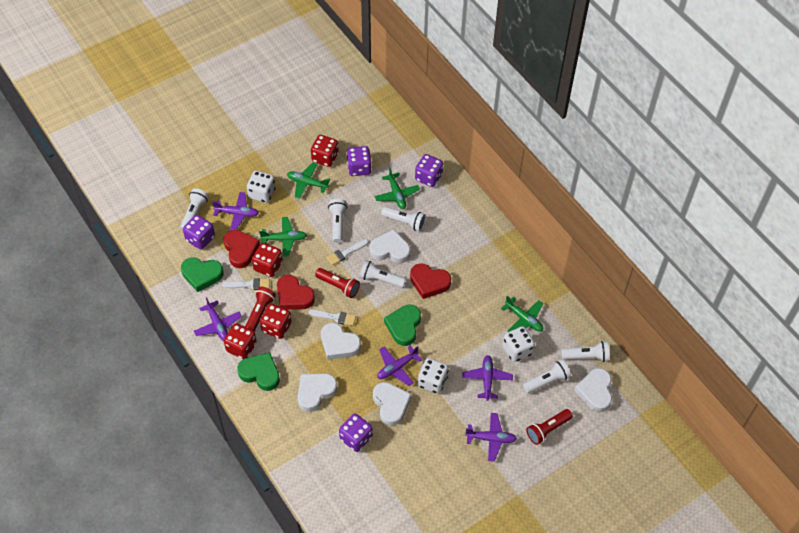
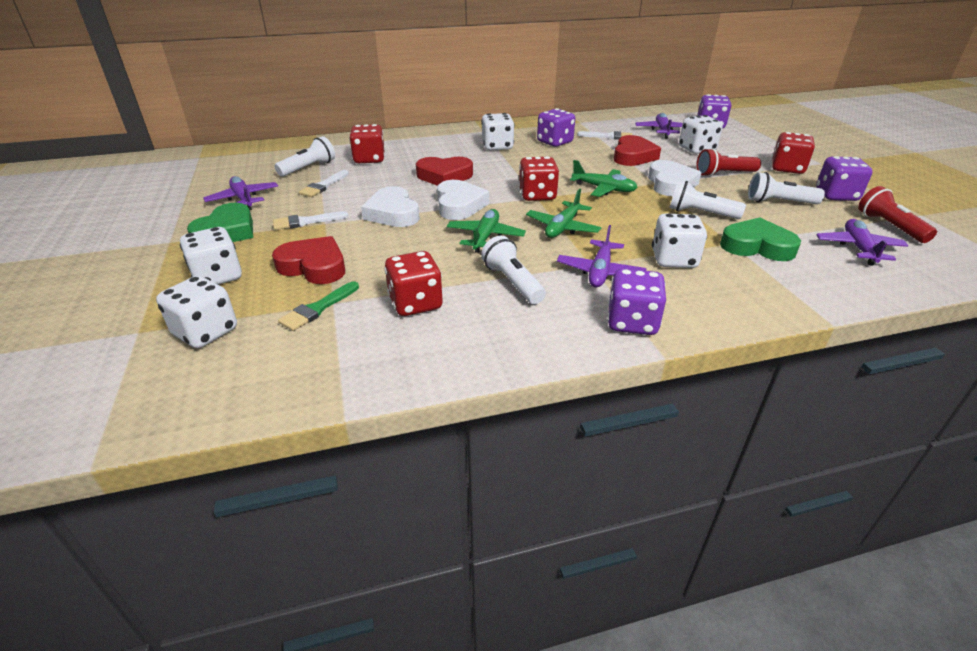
green brush: 0 -> 1
green heart: 3 -> 2
green plane: 4 -> 3
purple plane: 5 -> 4
red flashlight: 3 -> 2
white dice: 3 -> 5
white flashlight: 6 -> 4
white heart: 5 -> 3

